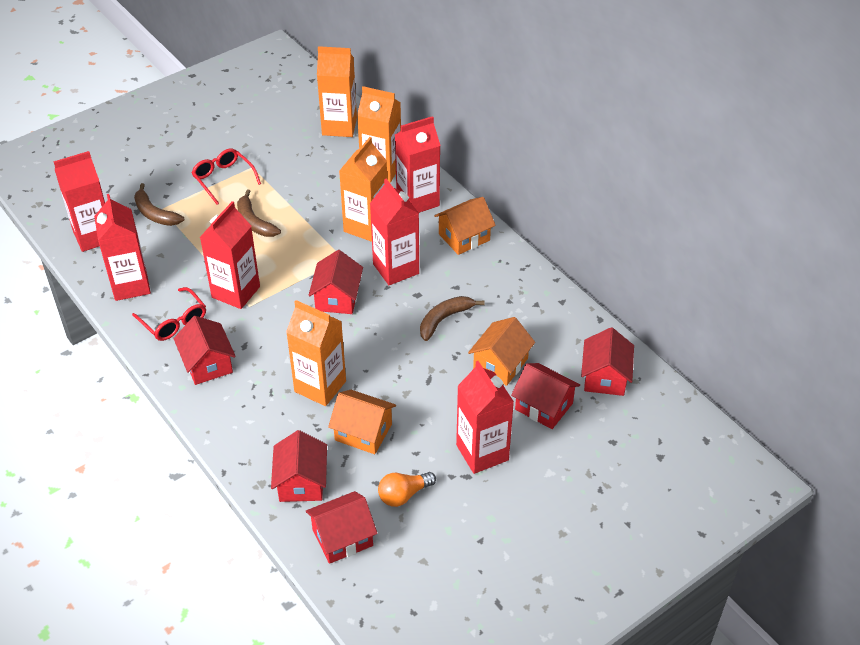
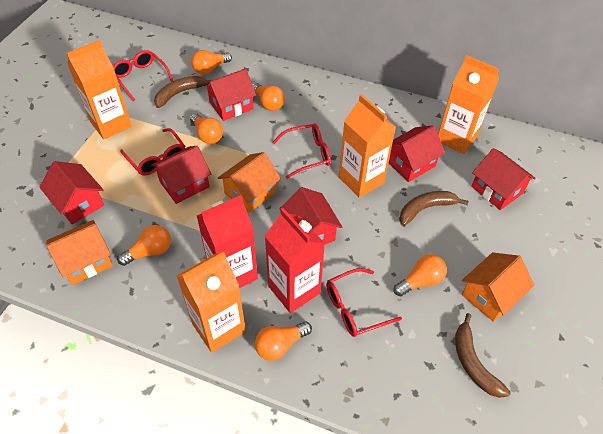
orange light bulb: 1 -> 6
red carton: 6 -> 2
red glasses: 2 -> 4

